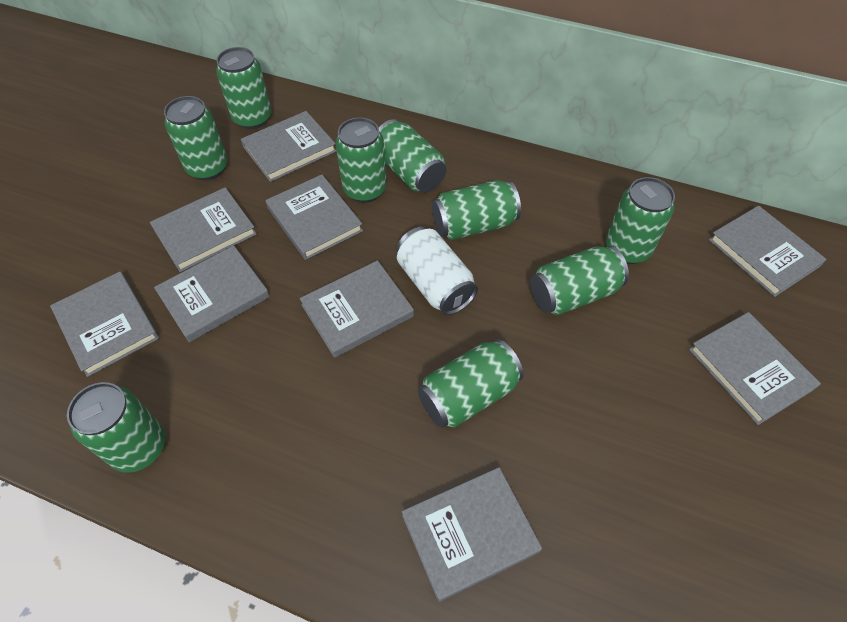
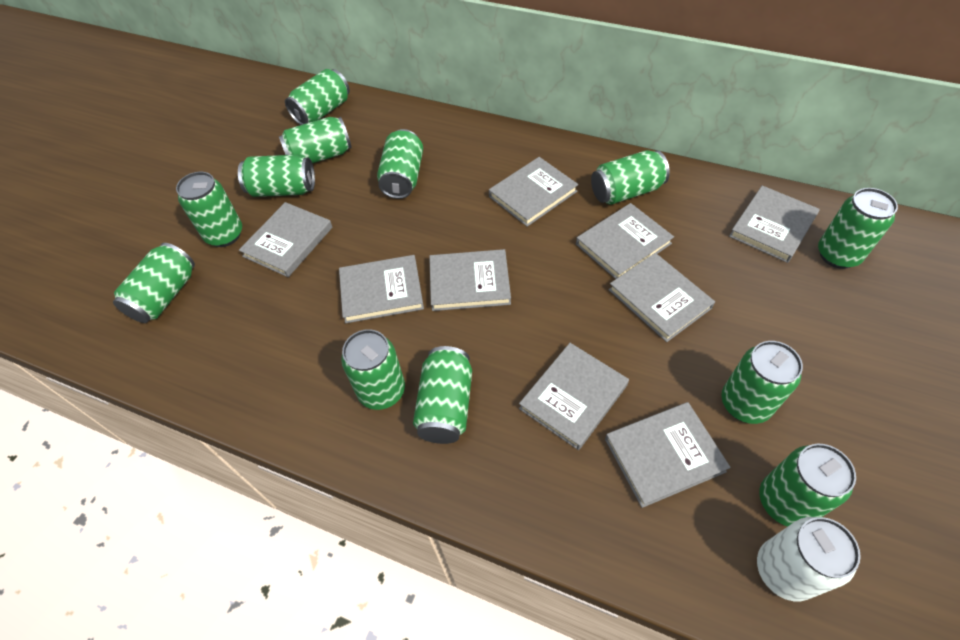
green can: 9 -> 12

